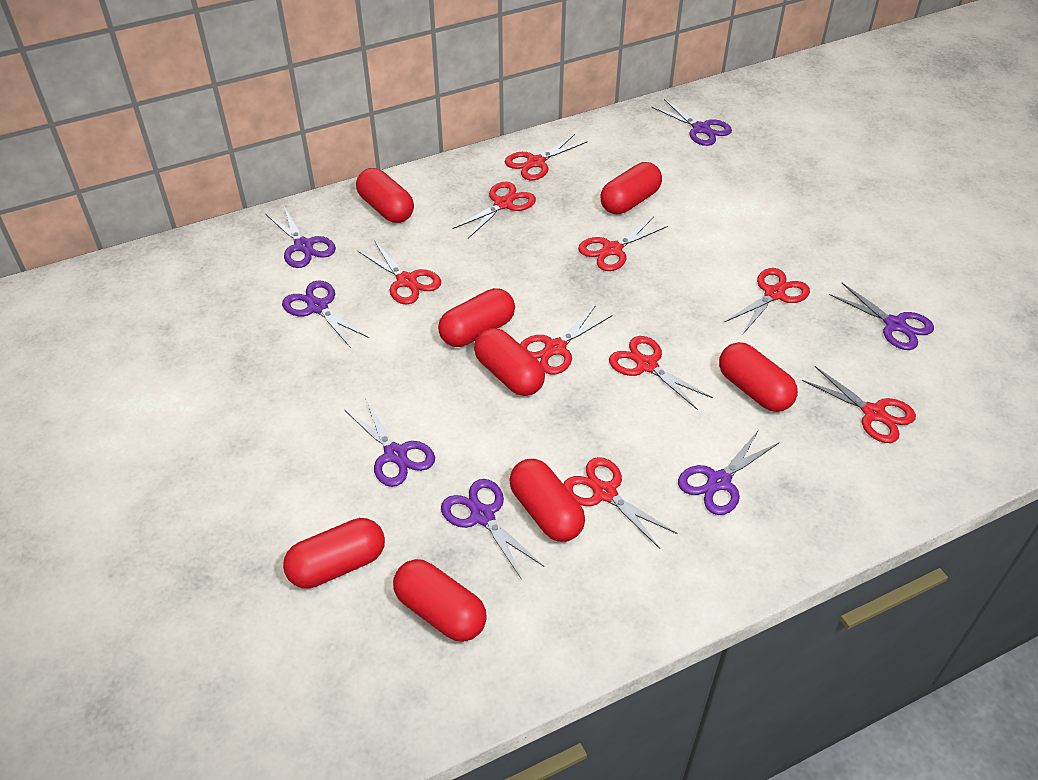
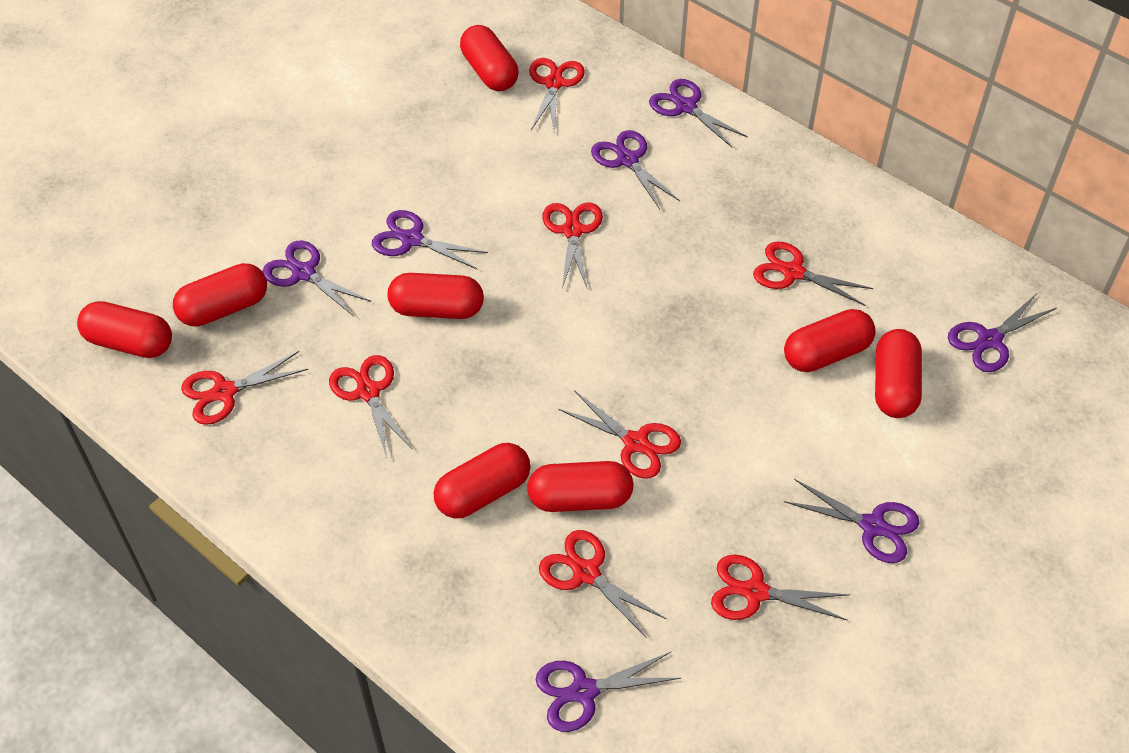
red scissors: 9 -> 8

